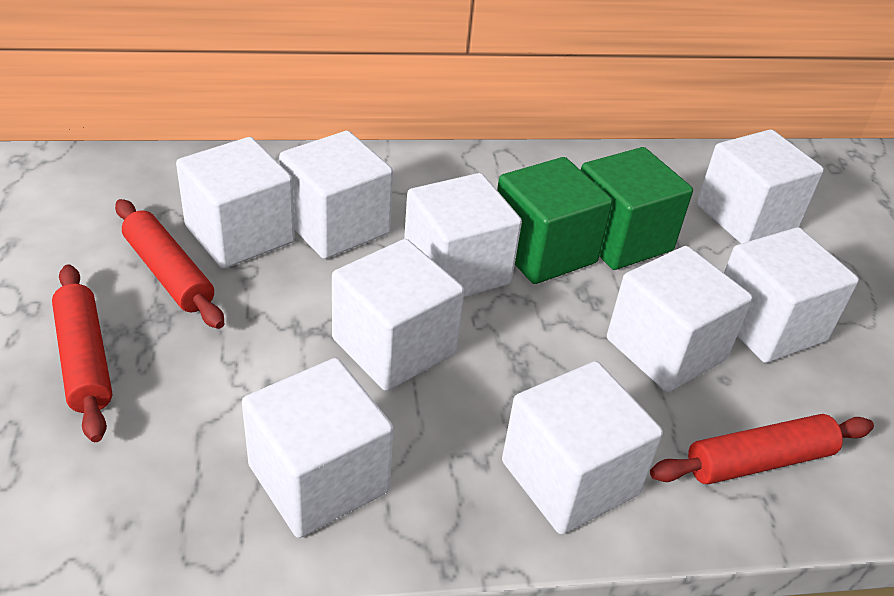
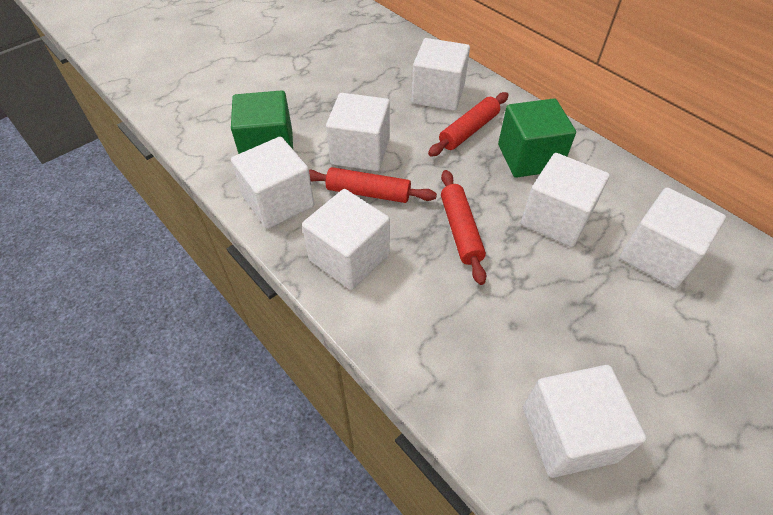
white cube: 9 -> 7

